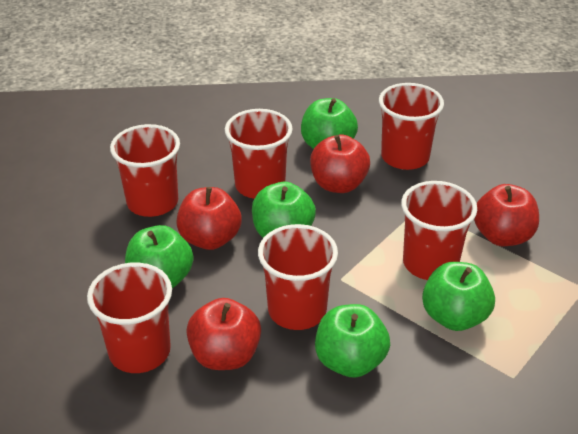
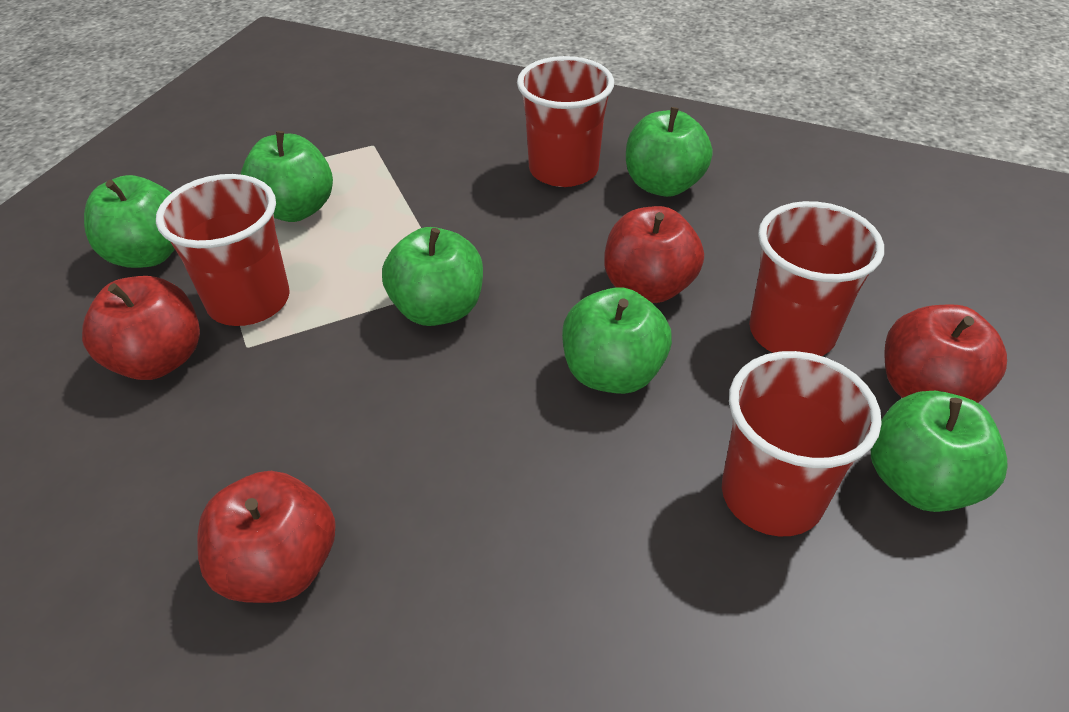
green apple: 5 -> 6
red cup: 6 -> 4

